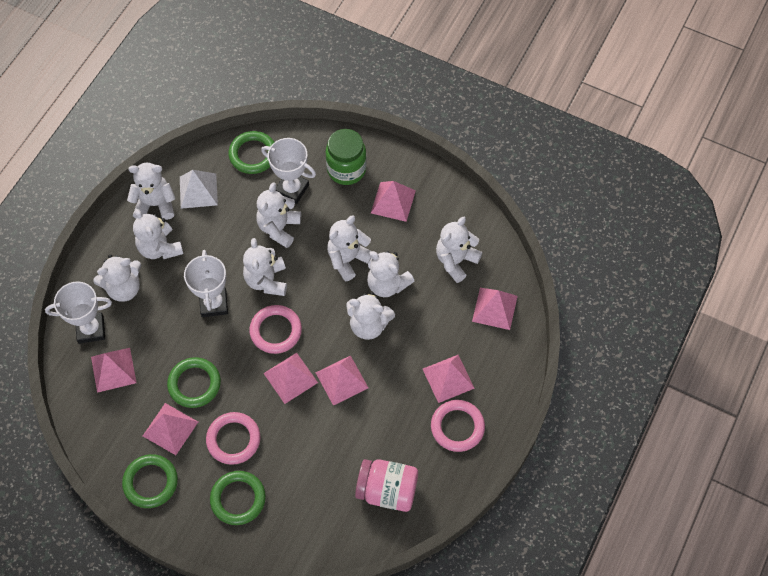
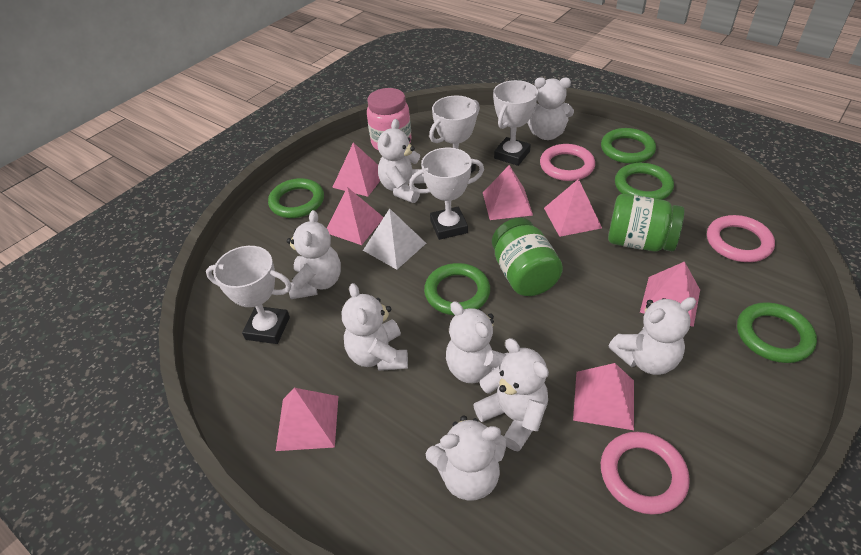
green jar: 1 -> 2
green ring: 4 -> 5
white teddy bear: 9 -> 8
white trophy: 3 -> 4

